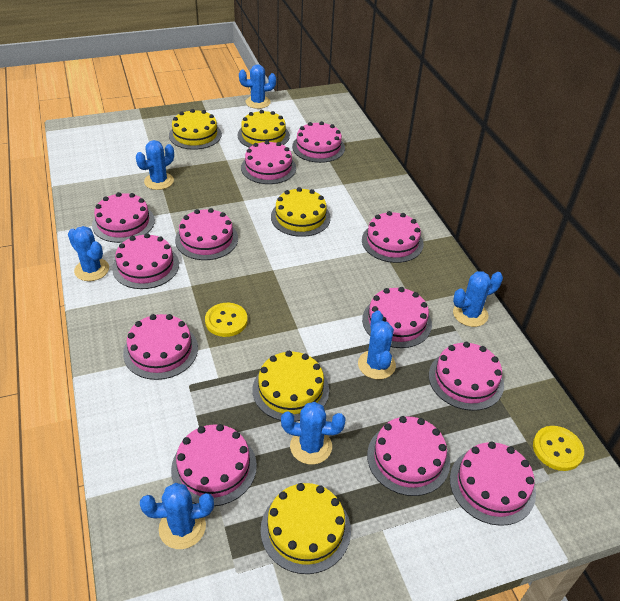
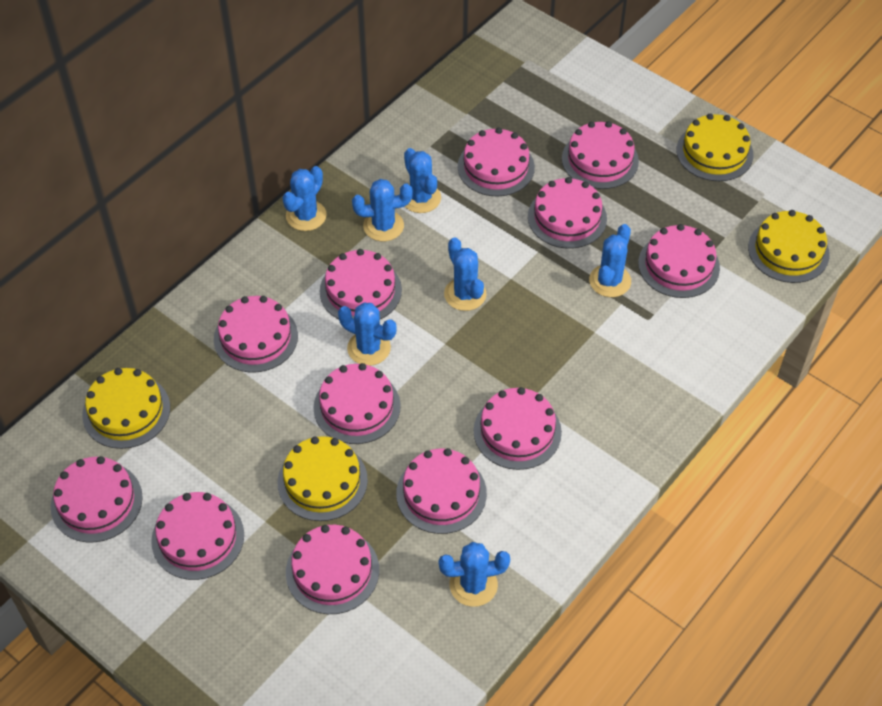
yellow button: 2 -> 0
yellow cake: 5 -> 4

